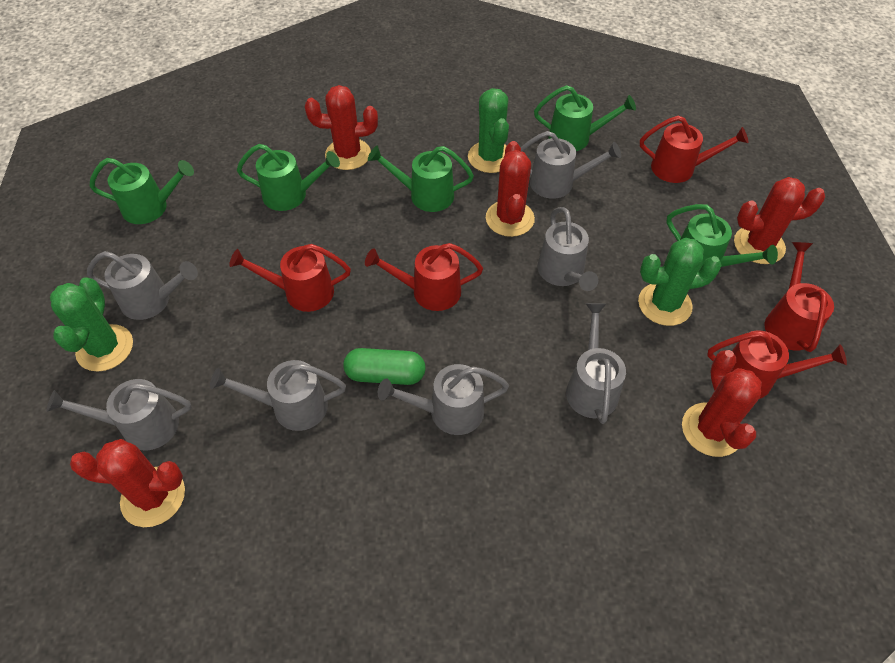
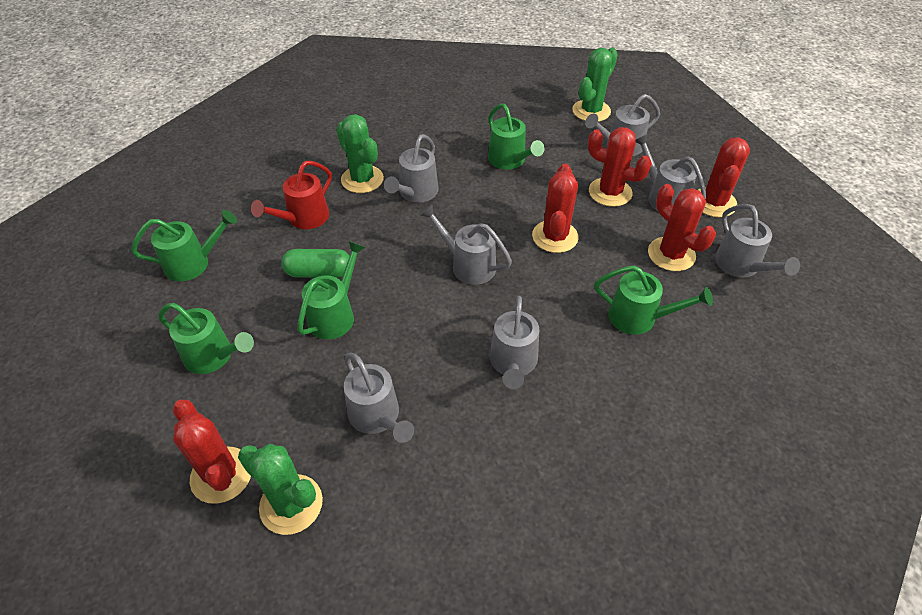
red watering can: 5 -> 1

